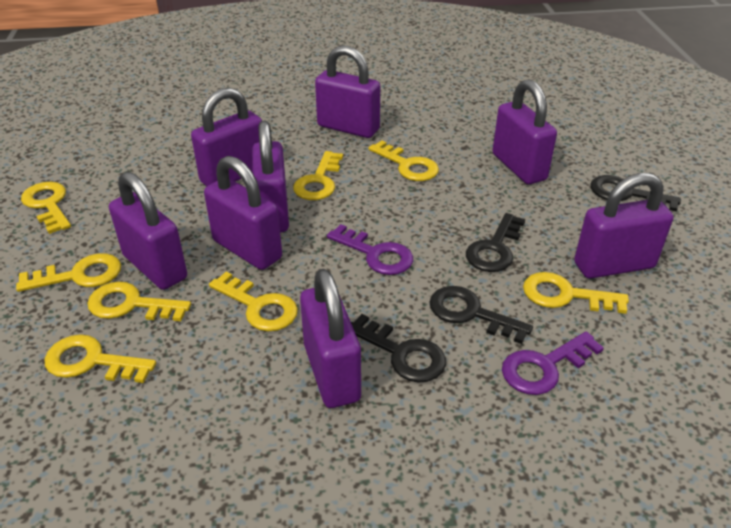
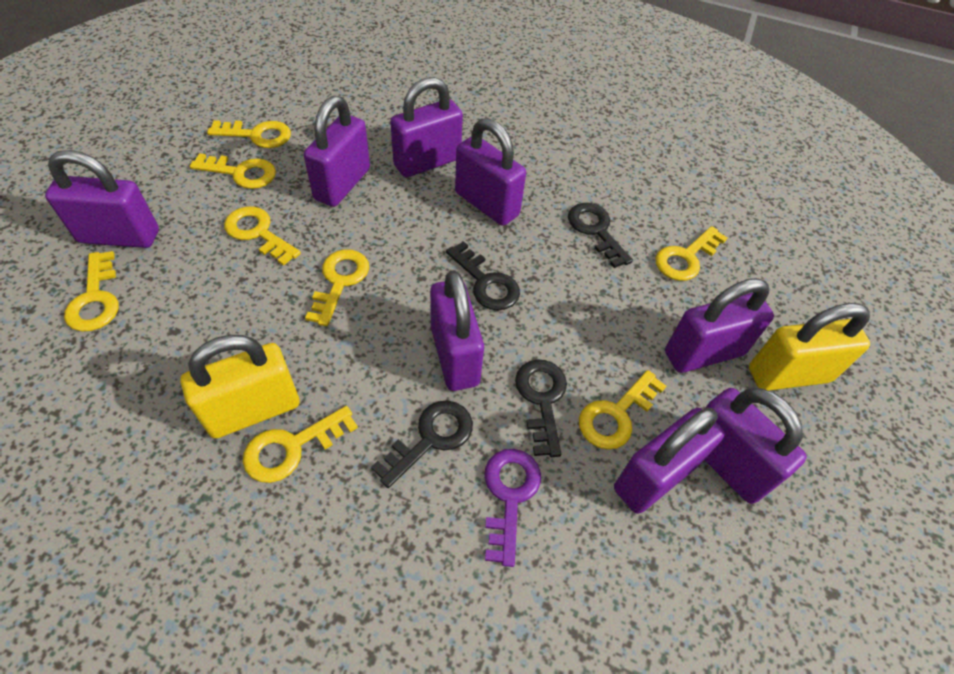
purple key: 2 -> 1
yellow padlock: 0 -> 2

